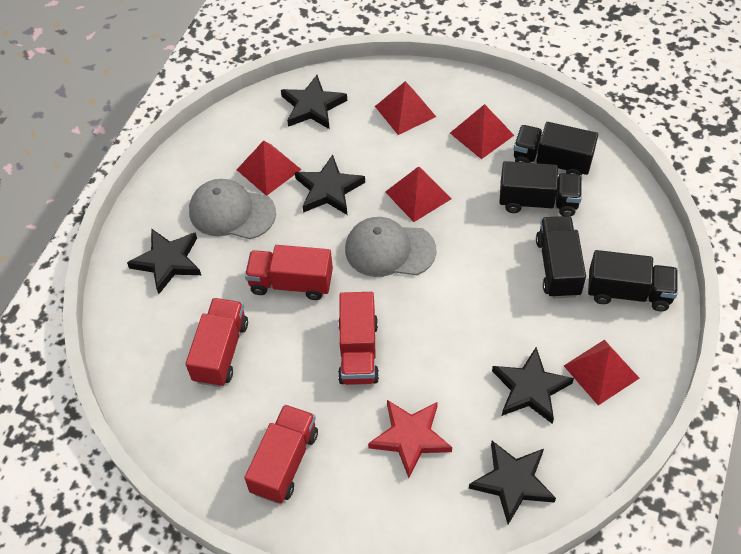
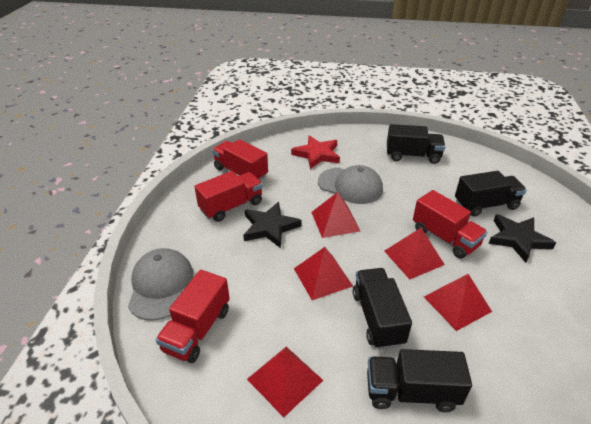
black star: 5 -> 2

